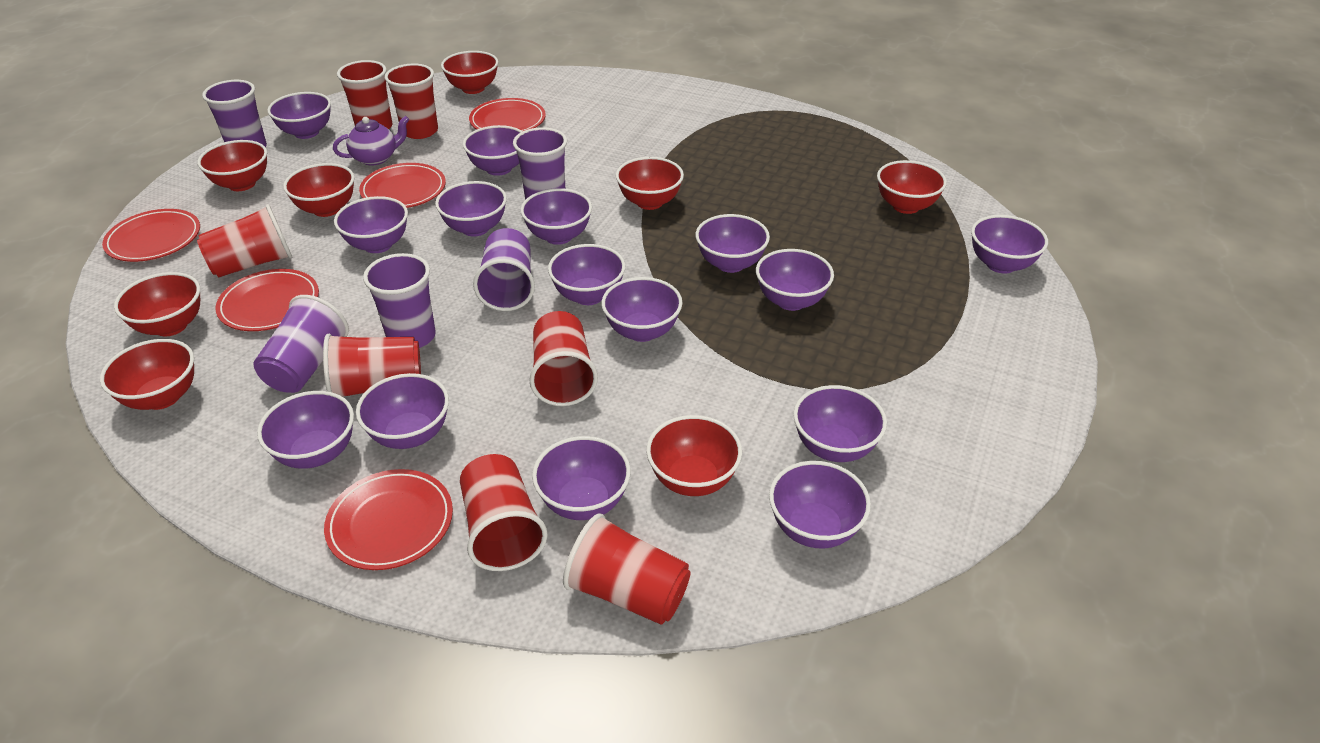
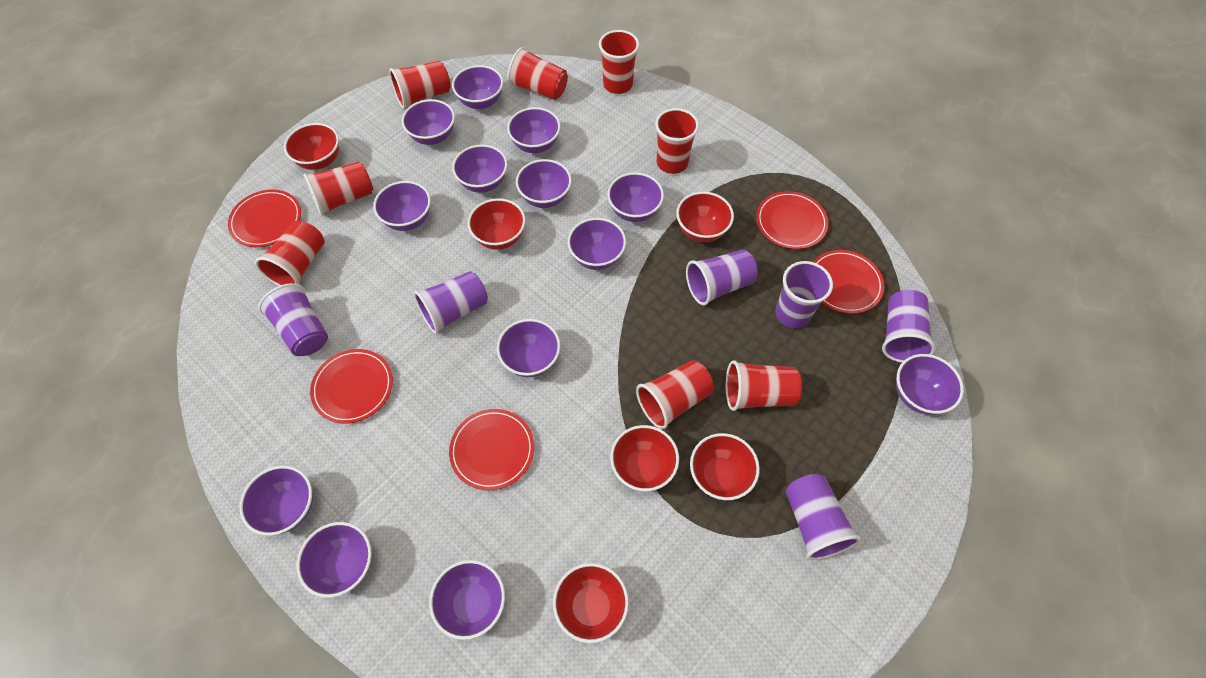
purple bowl: 15 -> 13
purple cup: 5 -> 6
purple teapot: 1 -> 0
red bowl: 8 -> 6
red cup: 7 -> 8

